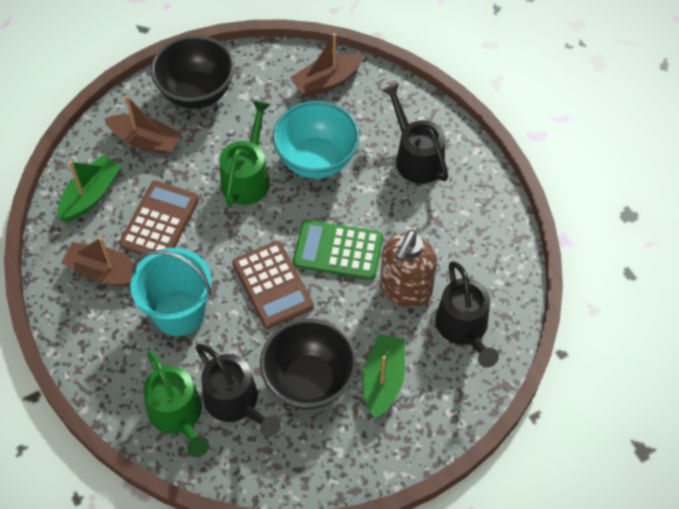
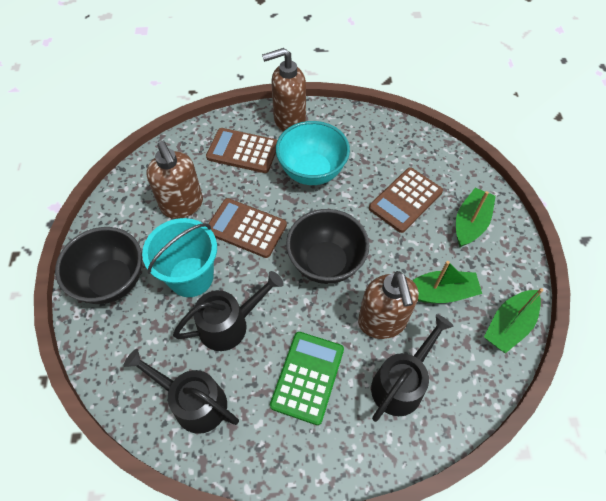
brown boat: 3 -> 0
brown calculator: 2 -> 3
brown soap dispenser: 1 -> 3
green boat: 2 -> 3
green watering can: 2 -> 0

